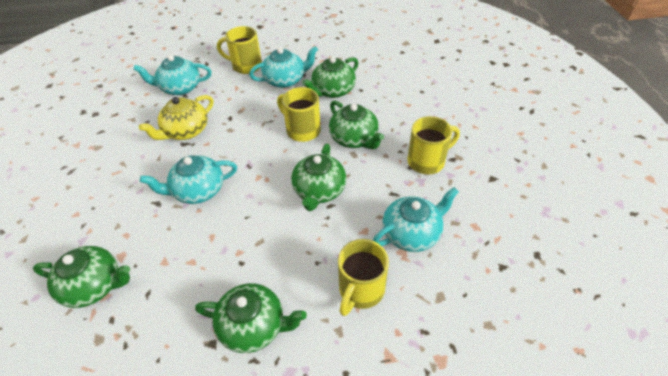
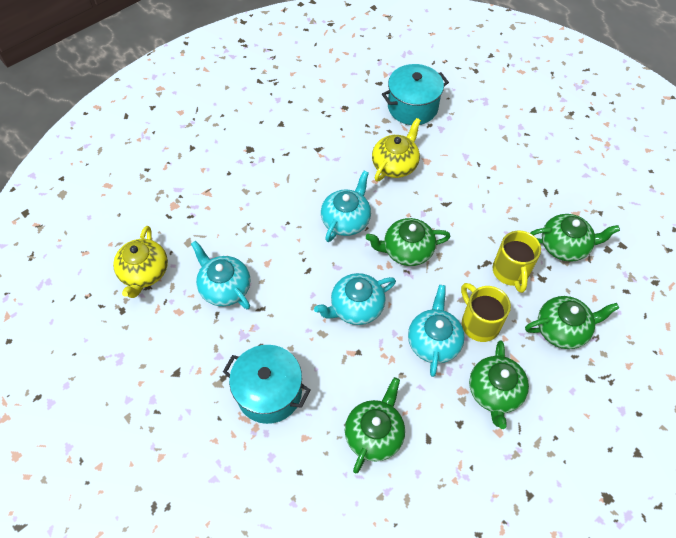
turquoise pot: 0 -> 2
yellow mug: 4 -> 2
yellow teapot: 1 -> 2

